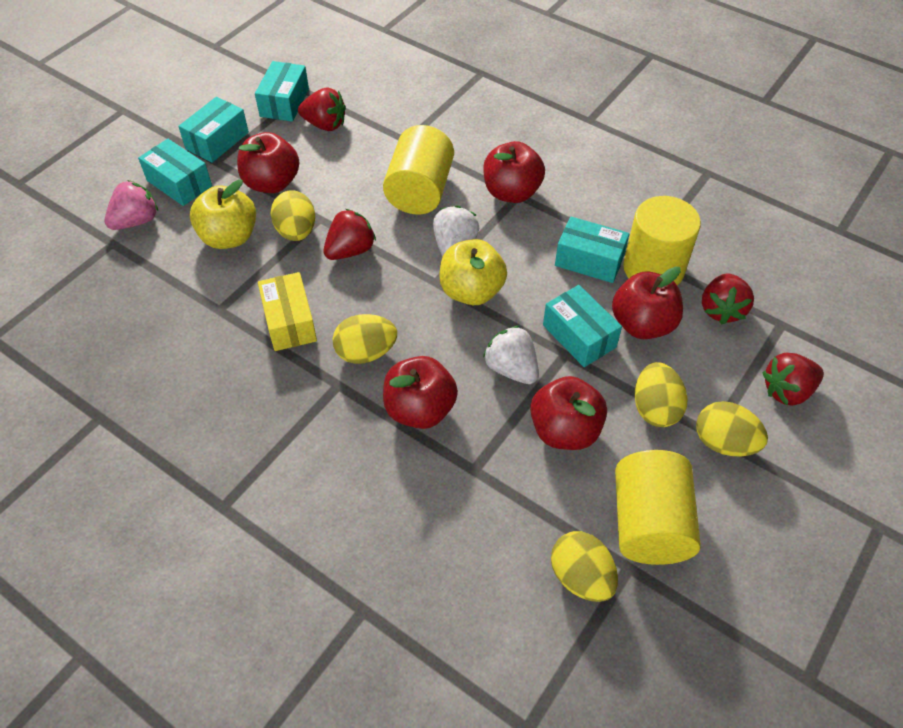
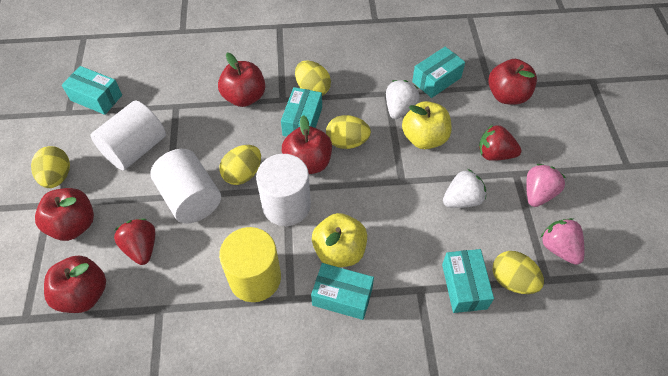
pink strawberry: 1 -> 2
red strawberry: 4 -> 2
white cylinder: 0 -> 3
yellow box: 1 -> 0
yellow cylinder: 3 -> 1

